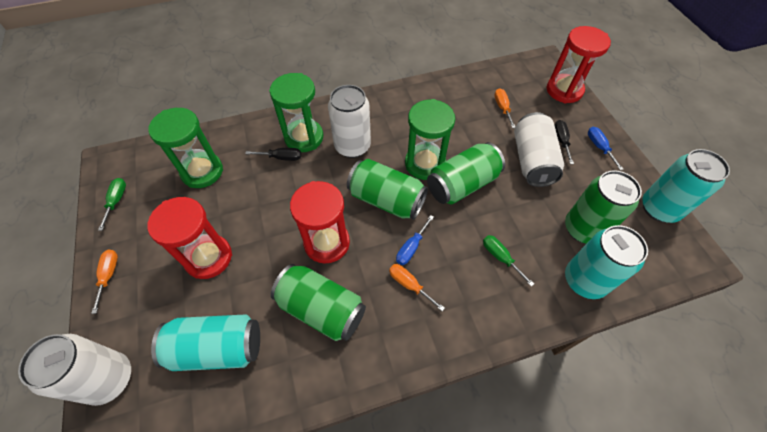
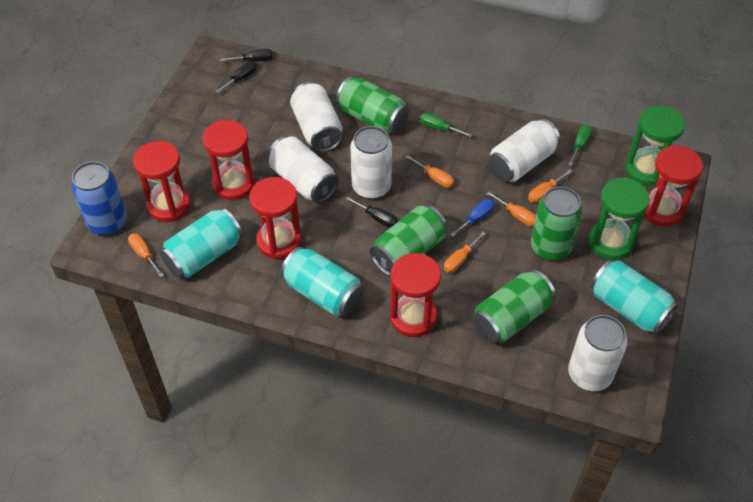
black screwdriver: 2 -> 3
blue can: 0 -> 1
blue screwdriver: 2 -> 1
green hourglass: 3 -> 2
orange screwdriver: 3 -> 5
red hourglass: 3 -> 5
white can: 3 -> 5

